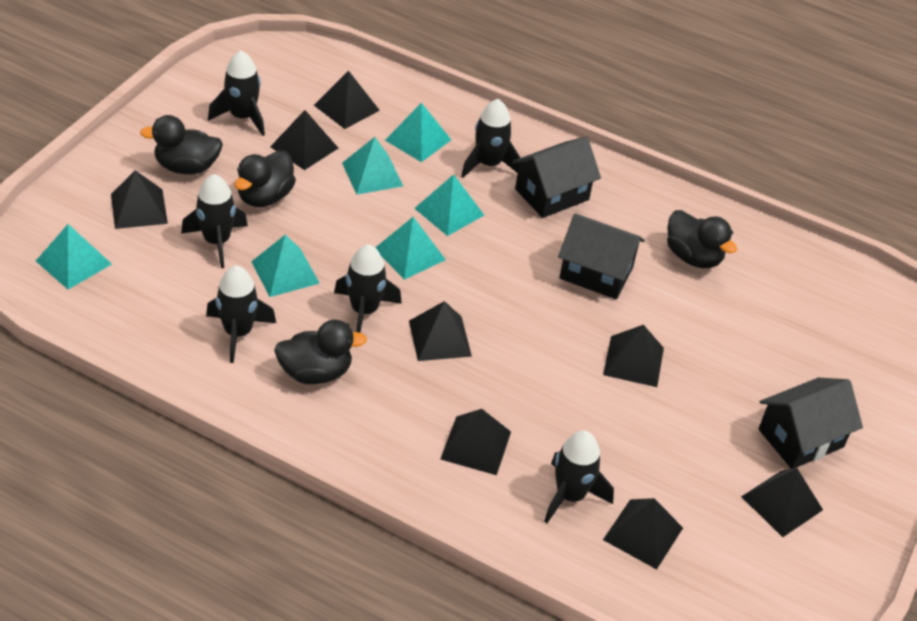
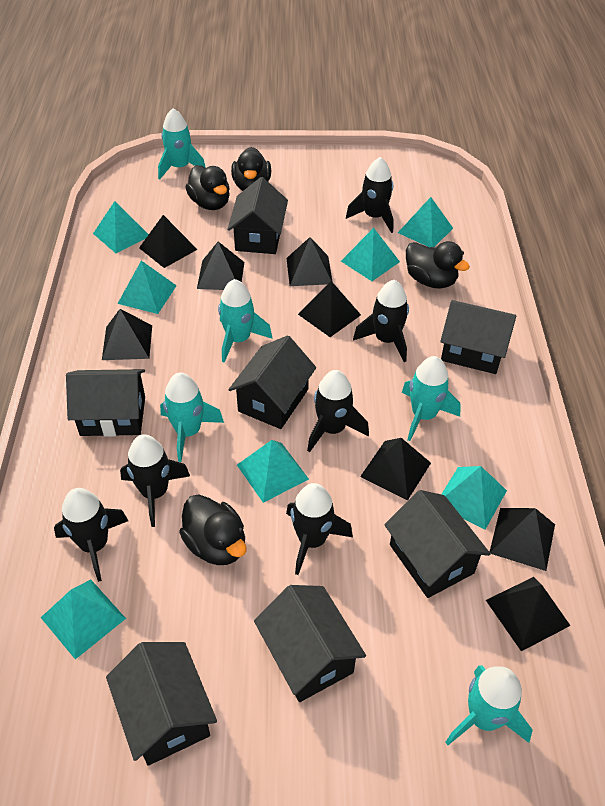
black house: 3 -> 7
turquoise pyramid: 6 -> 7
turquoise rocket: 0 -> 5

